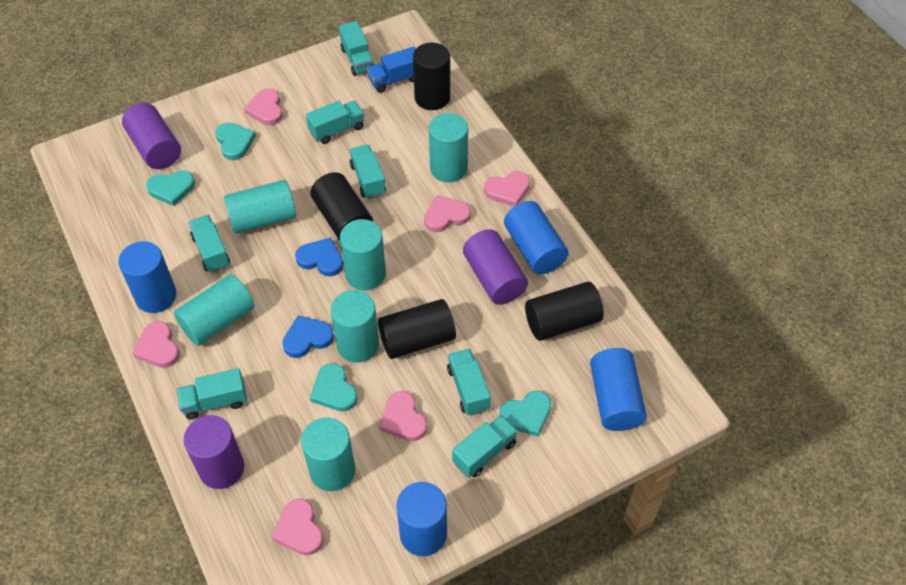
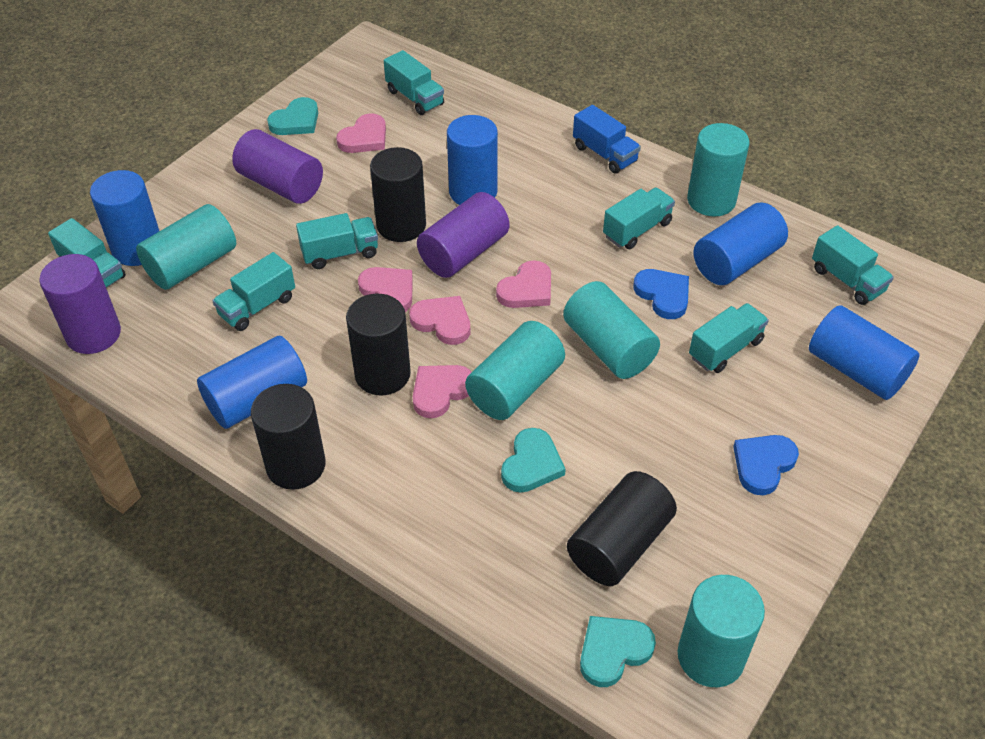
blue cylinder: 4 -> 5
pink heart: 6 -> 5
turquoise cylinder: 6 -> 5
turquoise heart: 4 -> 3

